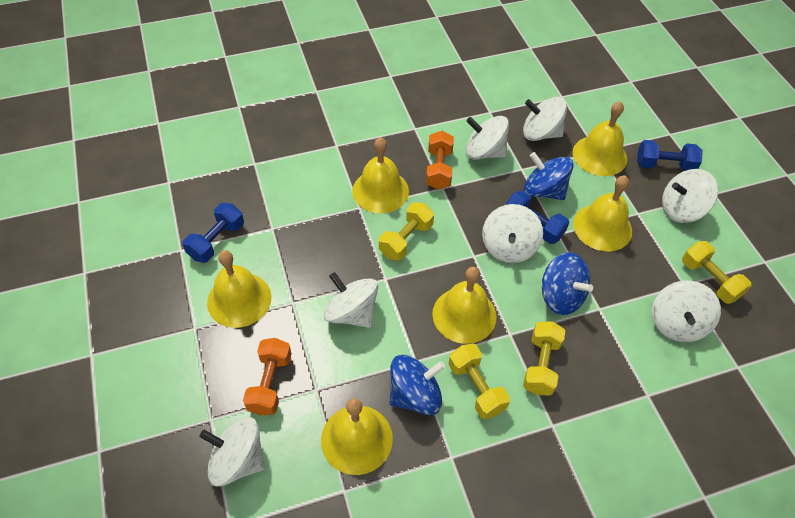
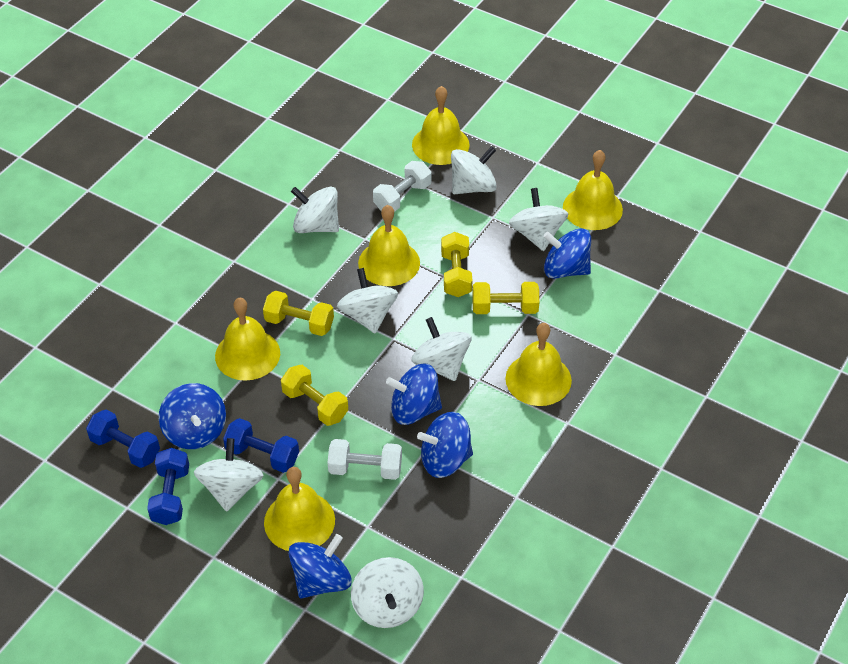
blue spinning top: 3 -> 5
orange dumbbell: 2 -> 0
white dumbbell: 0 -> 2

